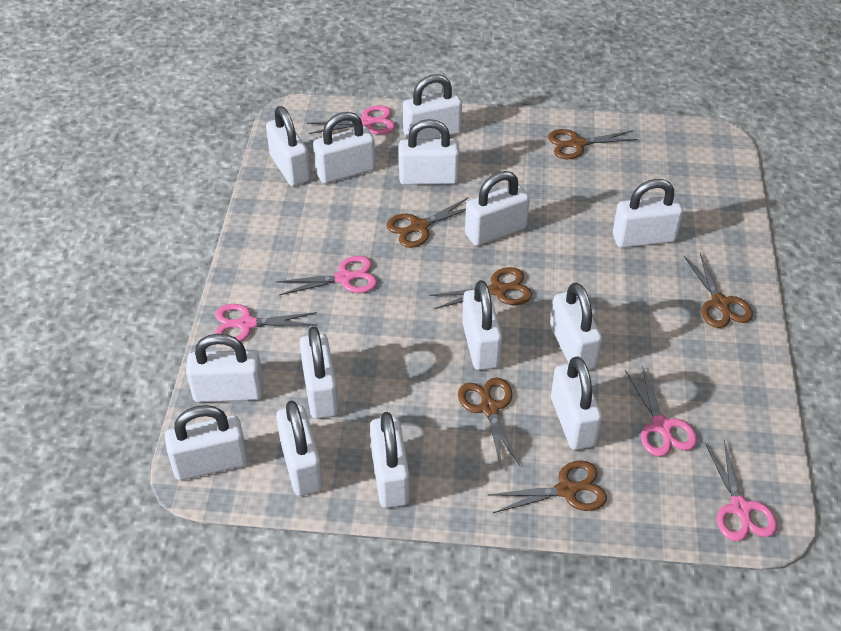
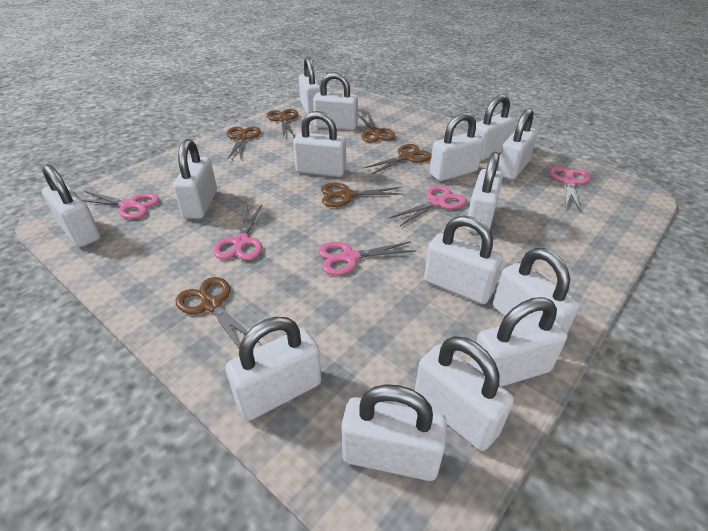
white padlock: 14 -> 15

